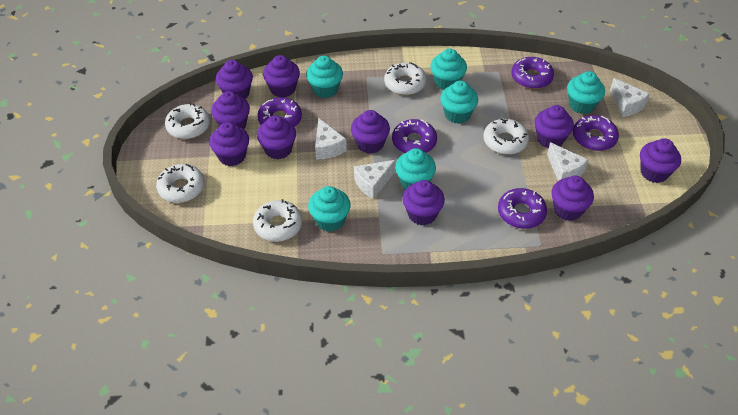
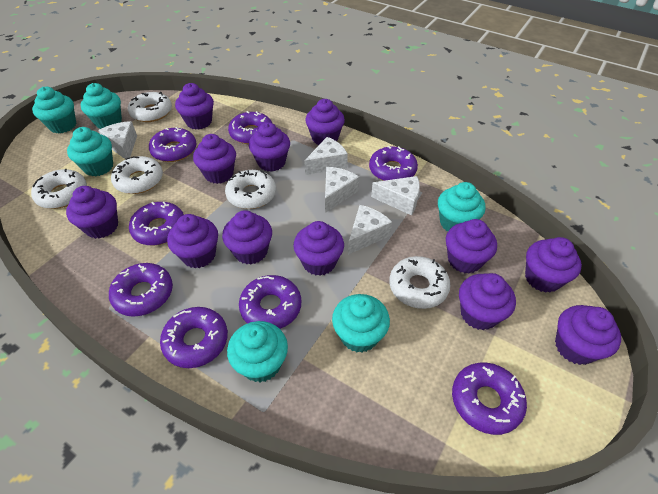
purple cupcake: 10 -> 12
purple donut: 5 -> 8
white cheese: 4 -> 5

